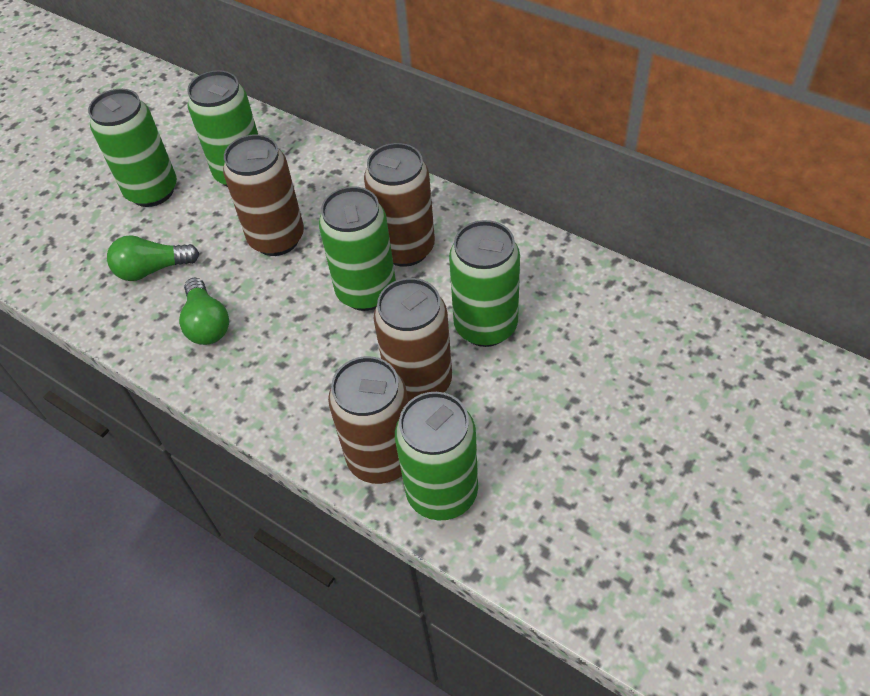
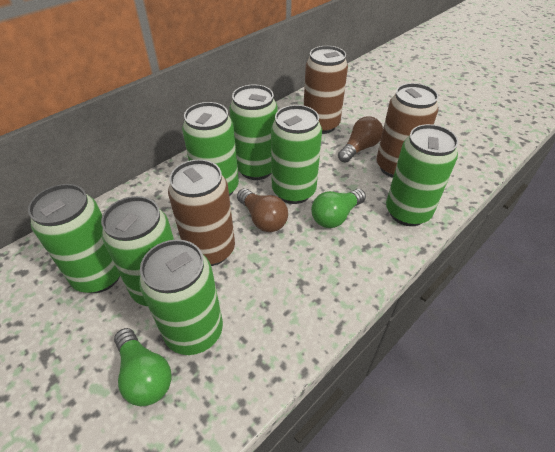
brown can: 4 -> 3
brown light bulb: 0 -> 2
green can: 5 -> 7

